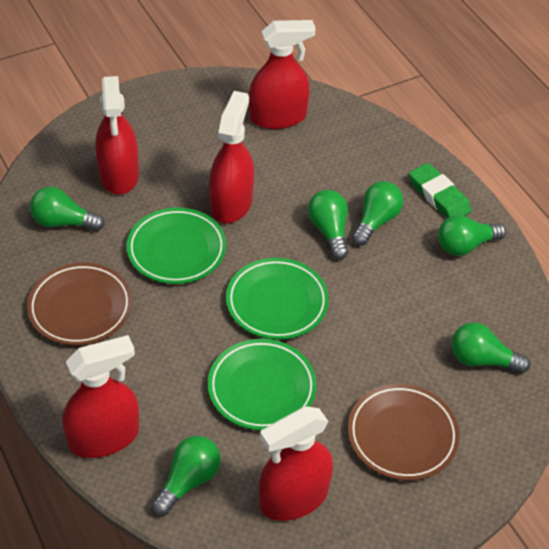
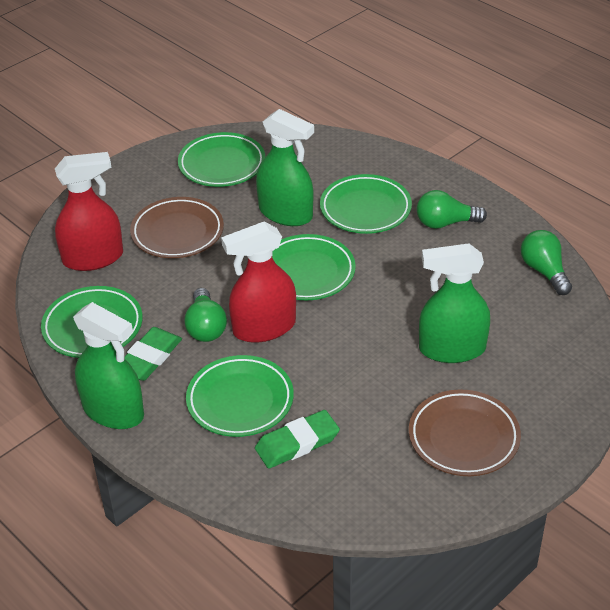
green eraser: 1 -> 2
green light bulb: 6 -> 3
green plate: 3 -> 5
green spray bottle: 0 -> 3
red spray bottle: 5 -> 2

